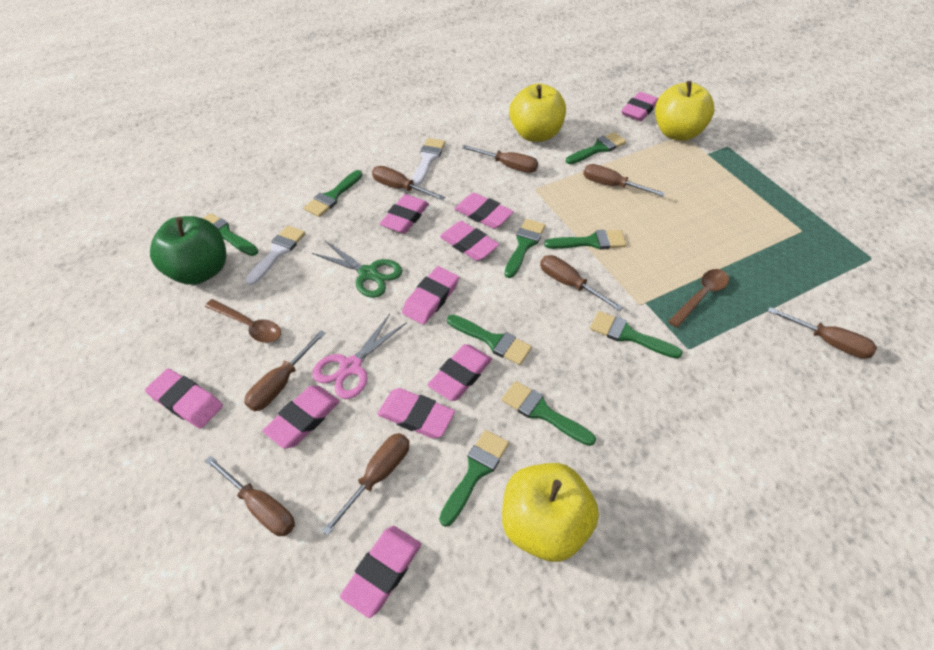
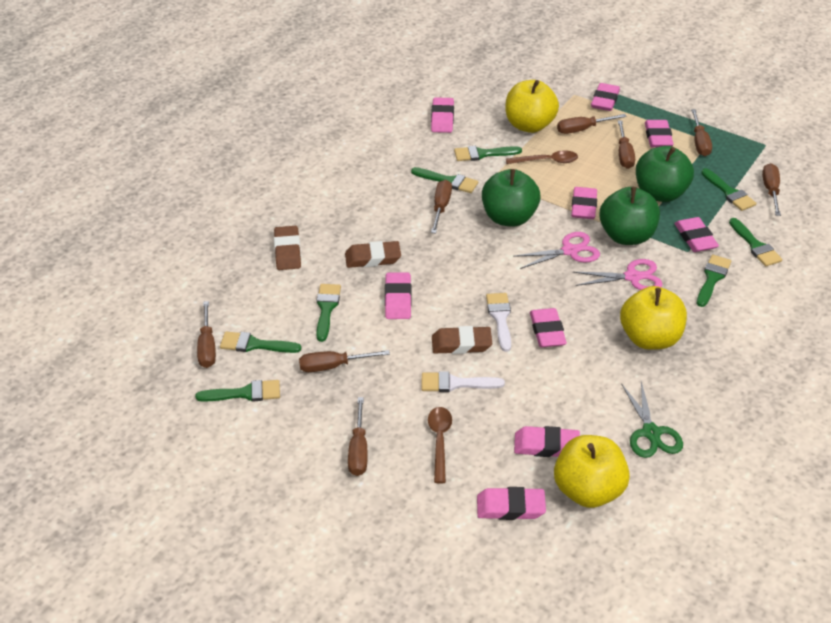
brown eraser: 0 -> 3
green apple: 1 -> 3
green brush: 9 -> 8
pink eraser: 10 -> 9
pink scissors: 1 -> 2

